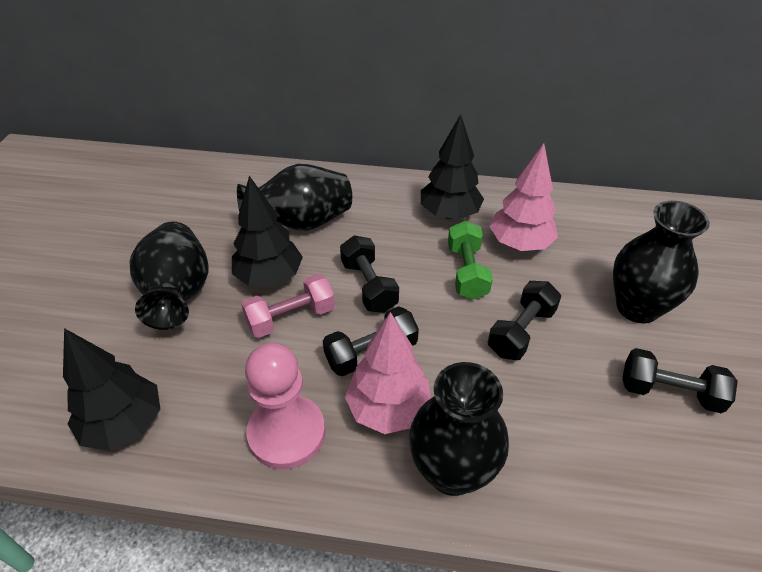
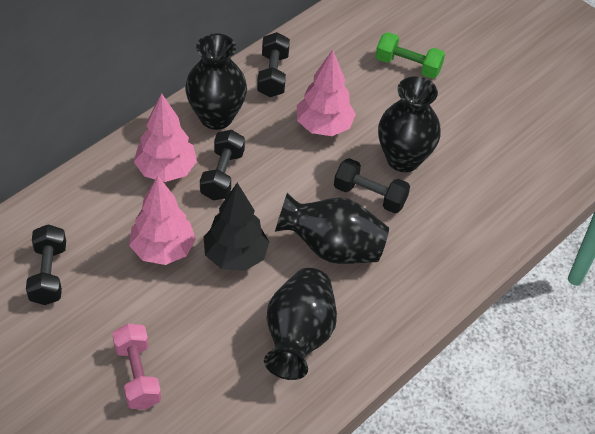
black tree: 3 -> 1
pink pawn: 1 -> 0
pink tree: 2 -> 3

